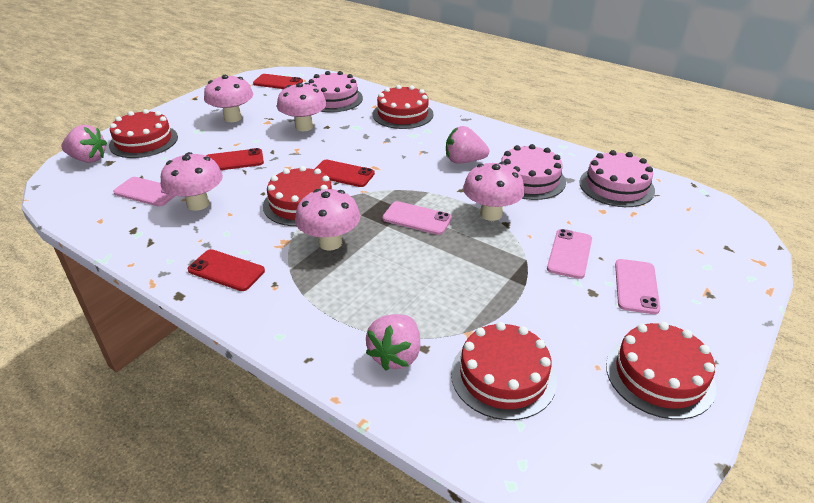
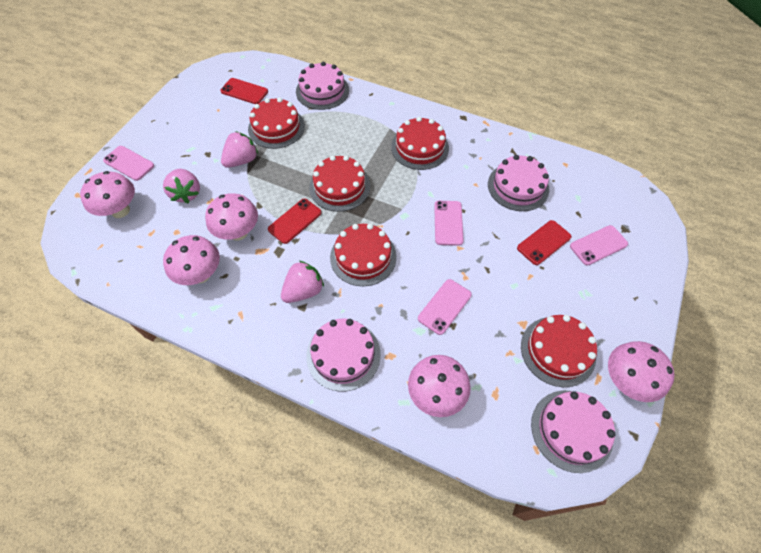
pink cake: 3 -> 4
red phone: 4 -> 3

